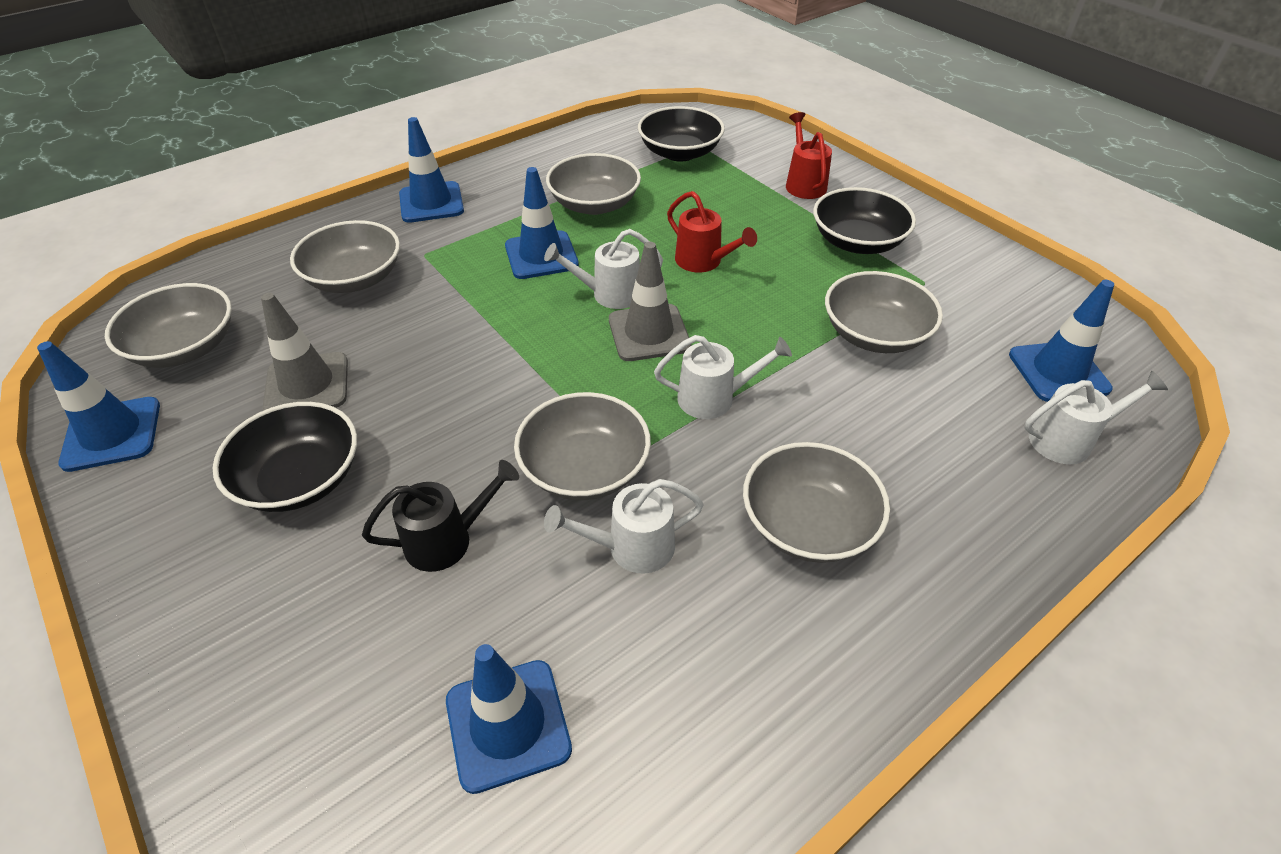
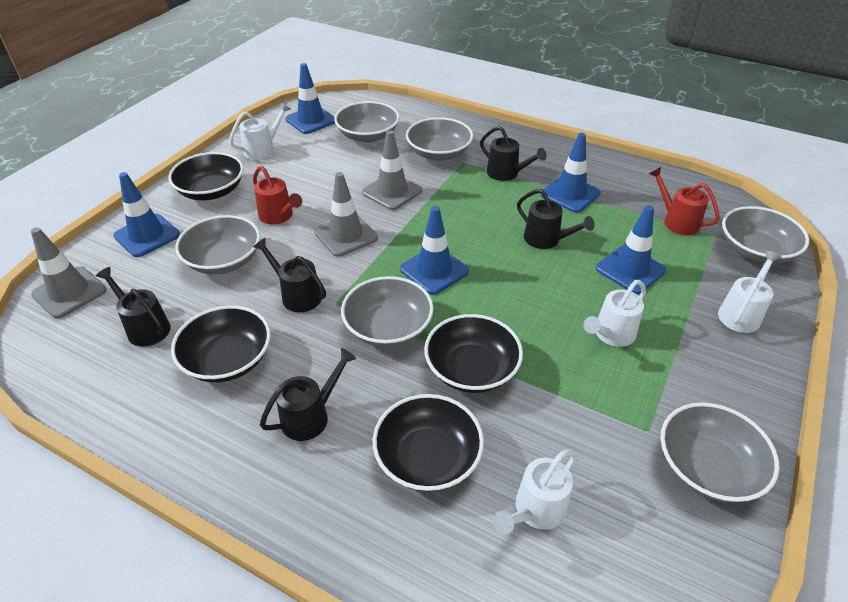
black bowl: 3 -> 4
black watering can: 1 -> 5
grey traffic cone: 2 -> 3

